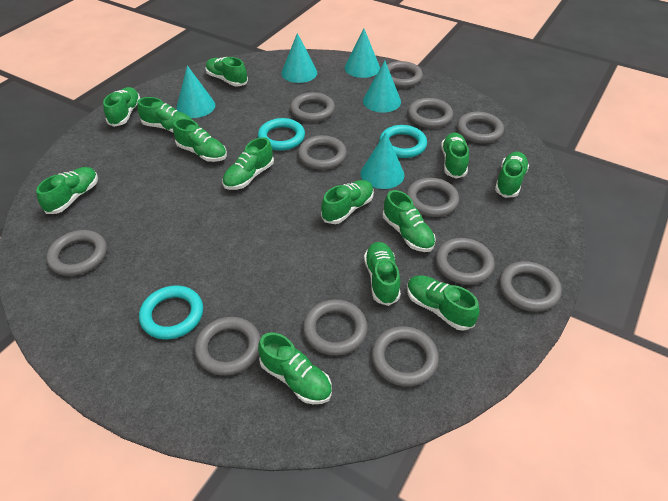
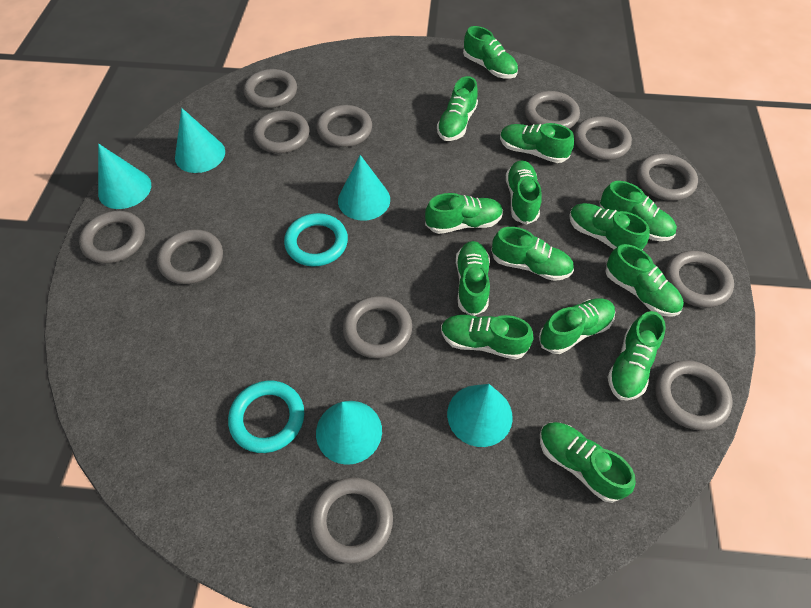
green shoe: 13 -> 14
turquoise ring: 3 -> 2

